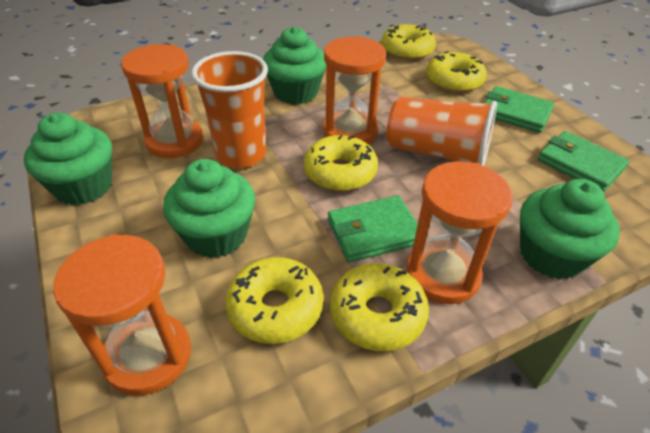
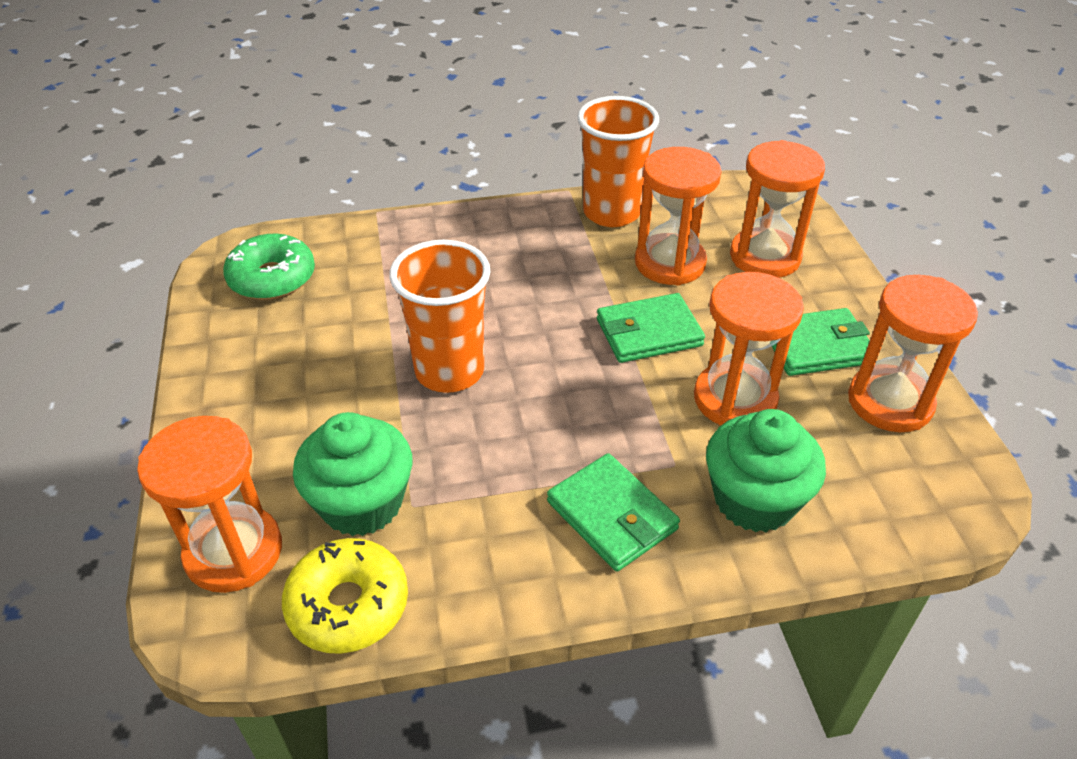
green cupcake: 4 -> 2
green donut: 0 -> 1
orange hourglass: 4 -> 5
yellow donut: 5 -> 1

